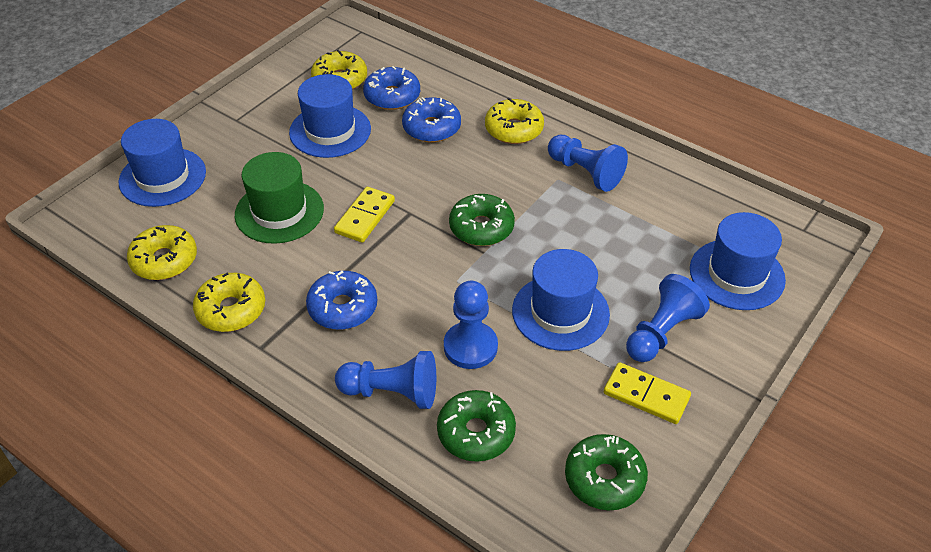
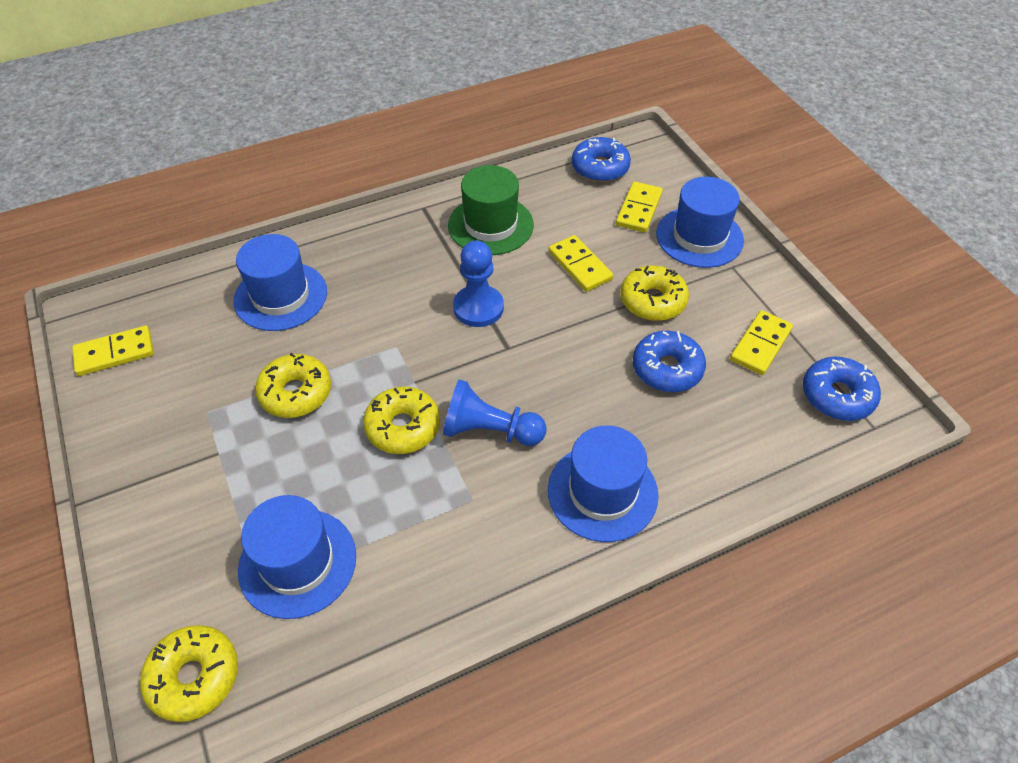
blue pawn: 4 -> 2
green donut: 3 -> 0
yellow domino: 2 -> 4

